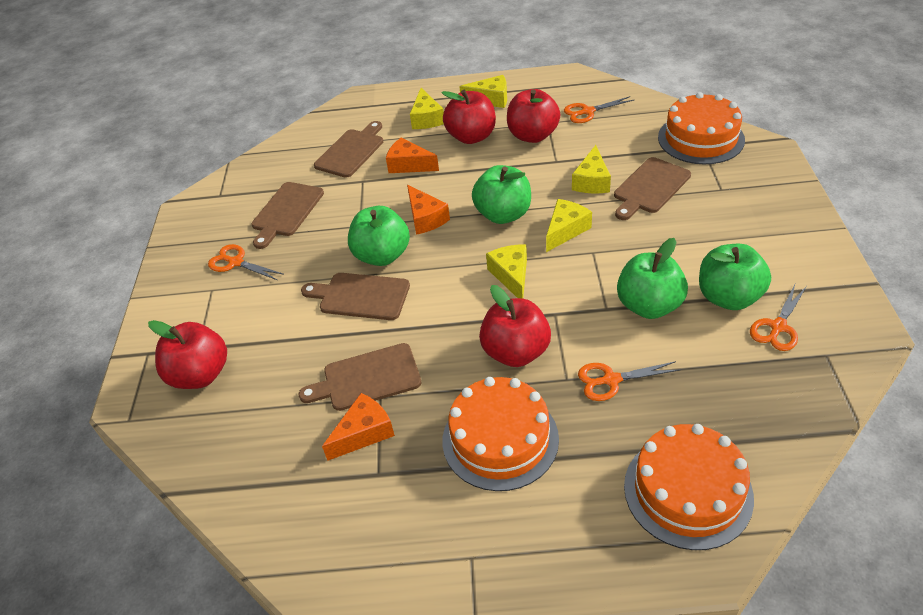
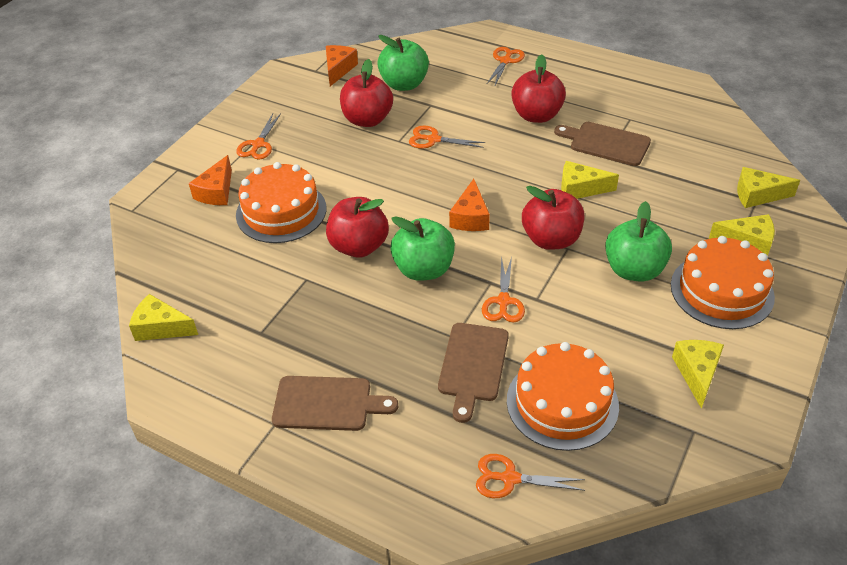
brown cutting board: 5 -> 3
green apple: 4 -> 3
orange scissors: 4 -> 5

